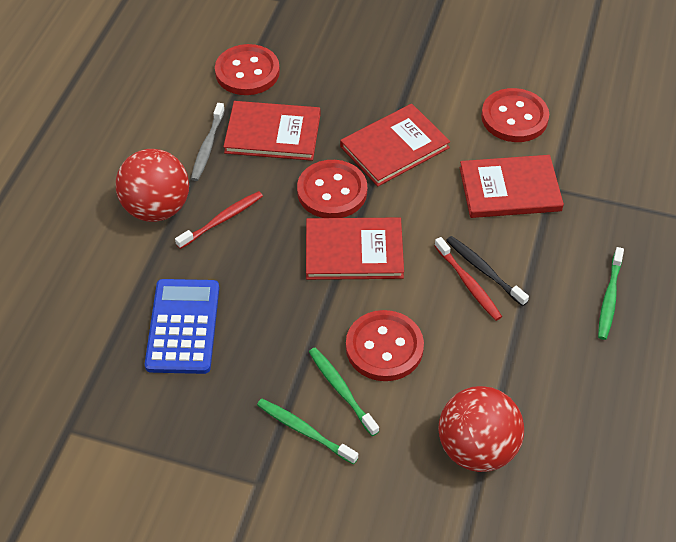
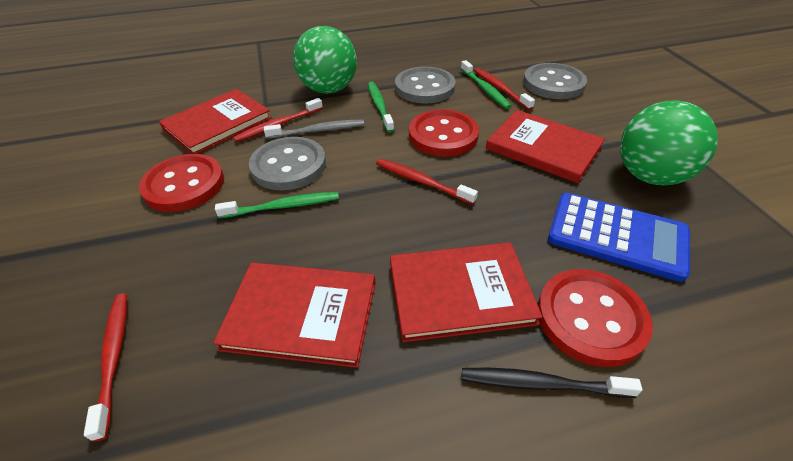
green ball: 0 -> 2
grey button: 0 -> 3
red ball: 2 -> 0
red button: 4 -> 3
red toothbrush: 2 -> 4

